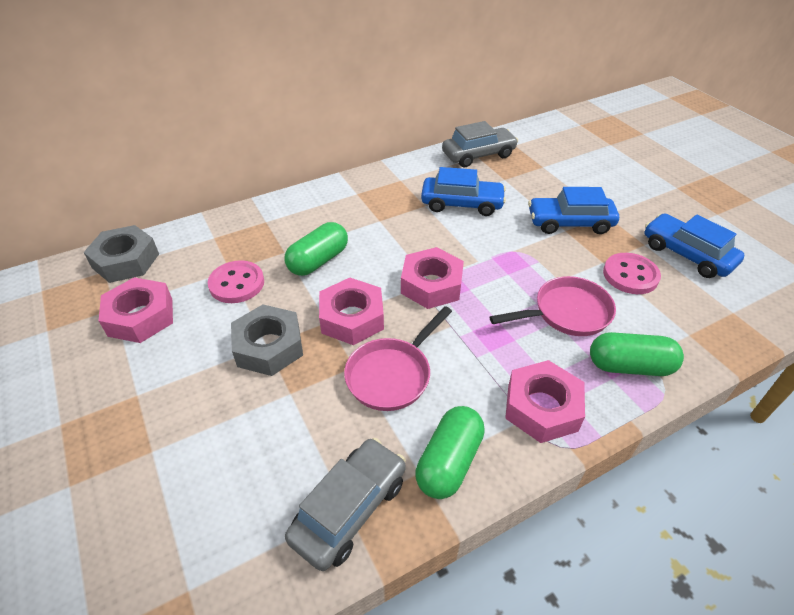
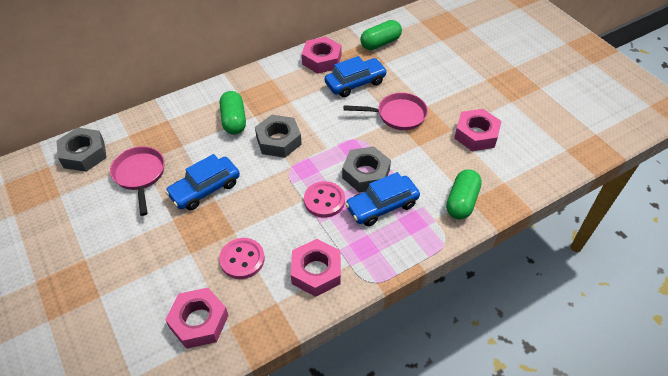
grey car: 2 -> 0
grey nut: 2 -> 3

